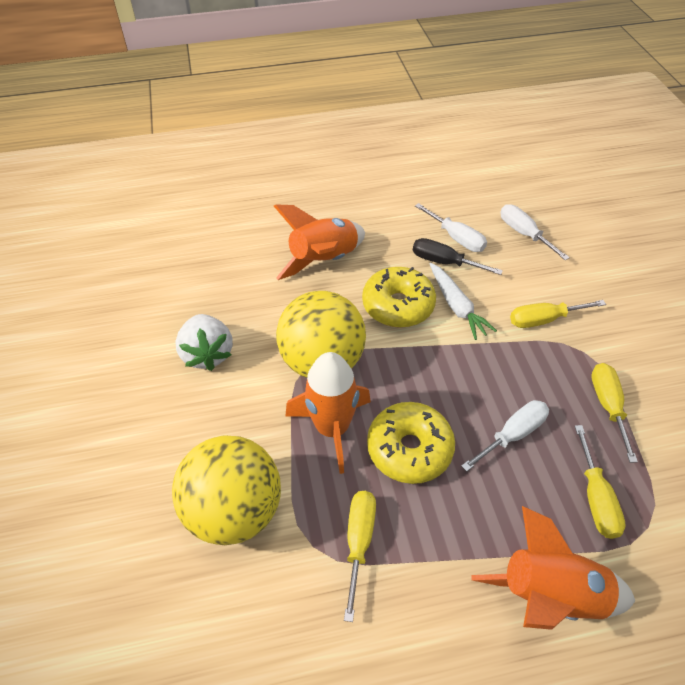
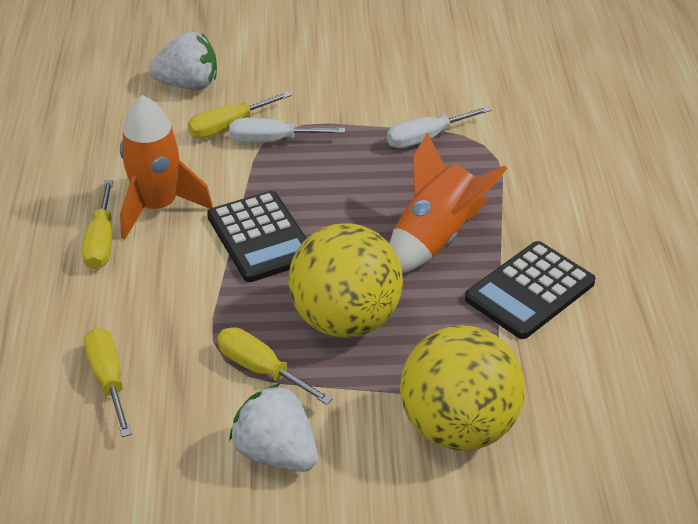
black calculator: 0 -> 2
black screwdriver: 1 -> 0
orange rocket: 3 -> 2
white carrot: 1 -> 0
white screwdriver: 3 -> 2
white strawberry: 1 -> 2
yellow donut: 2 -> 0

